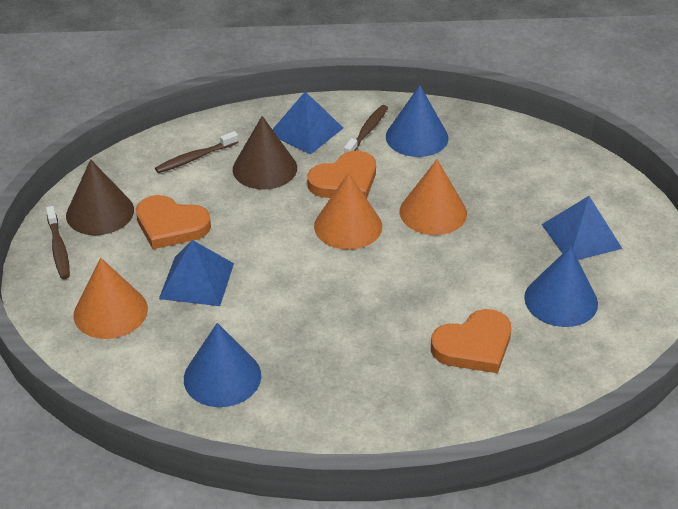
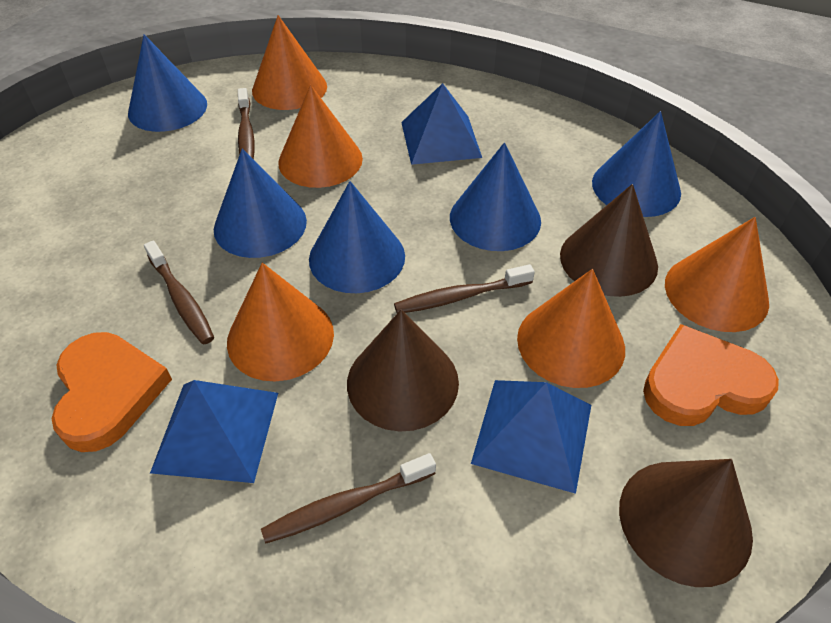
blue cone: 3 -> 5
brown cone: 2 -> 3
brown toothbrush: 3 -> 4
orange cone: 3 -> 5
orange heart: 3 -> 2

